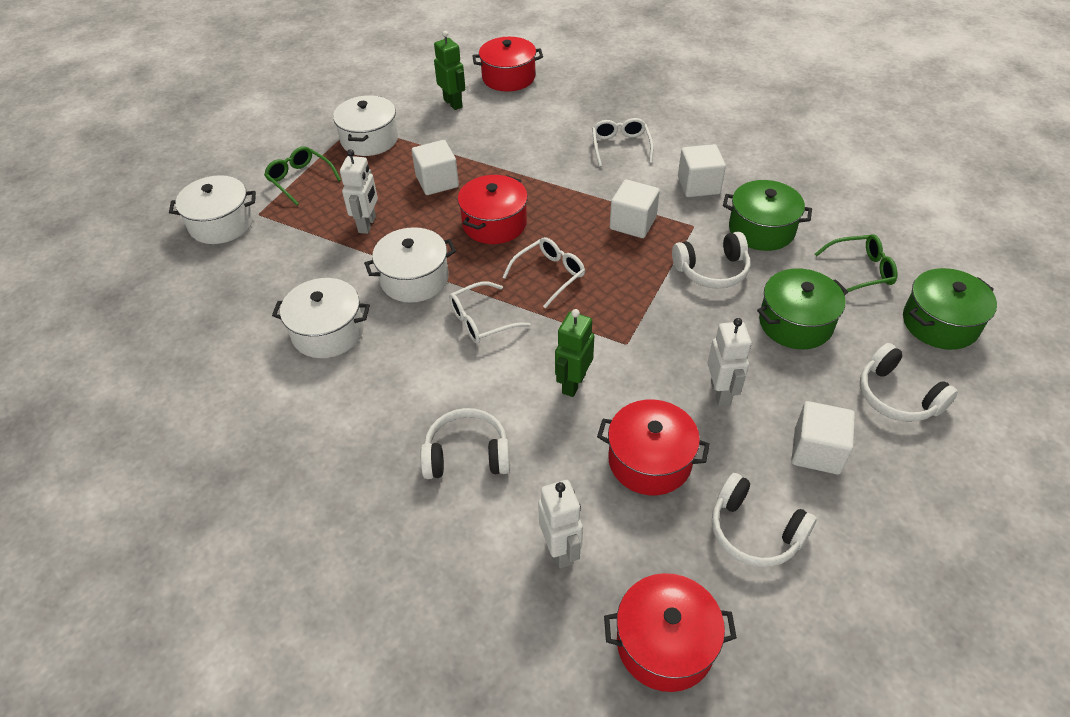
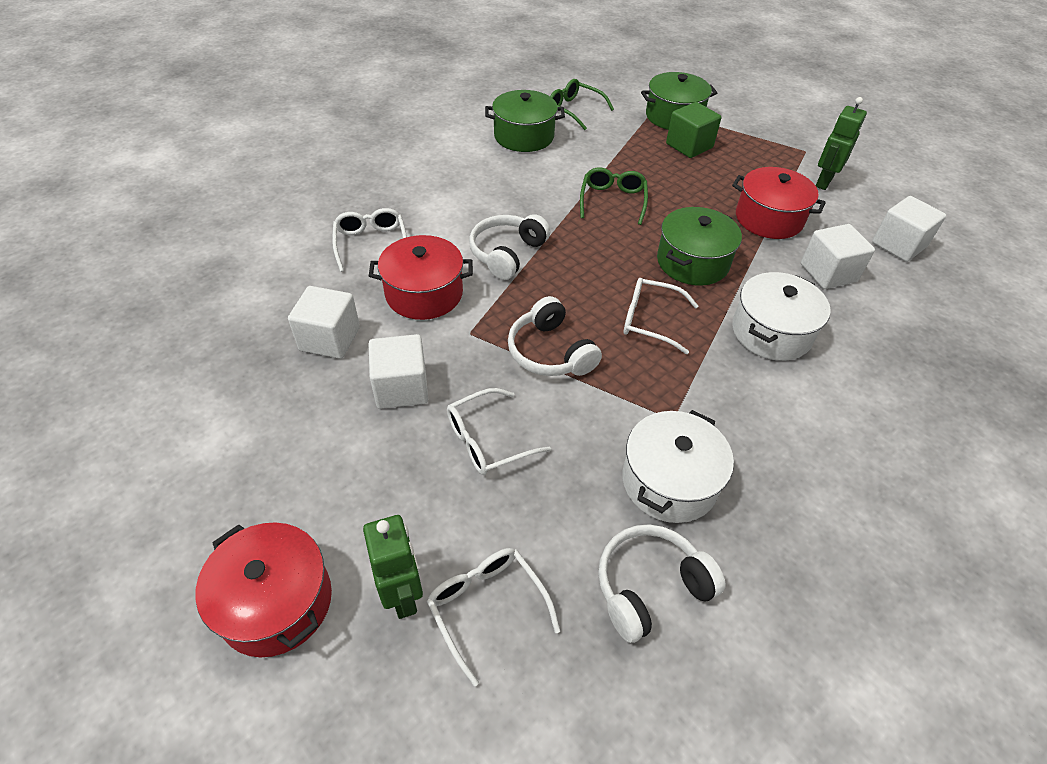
green cube: 0 -> 1
red pot: 4 -> 3
white glasses: 3 -> 4
white headphones: 4 -> 3
white pot: 4 -> 2
white robot: 3 -> 0

